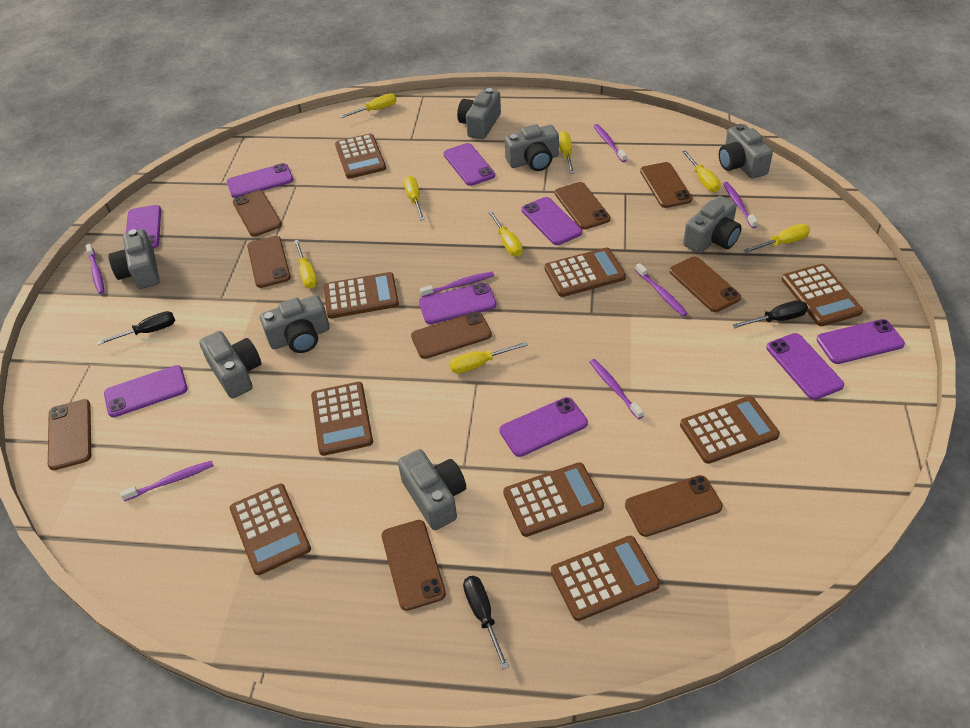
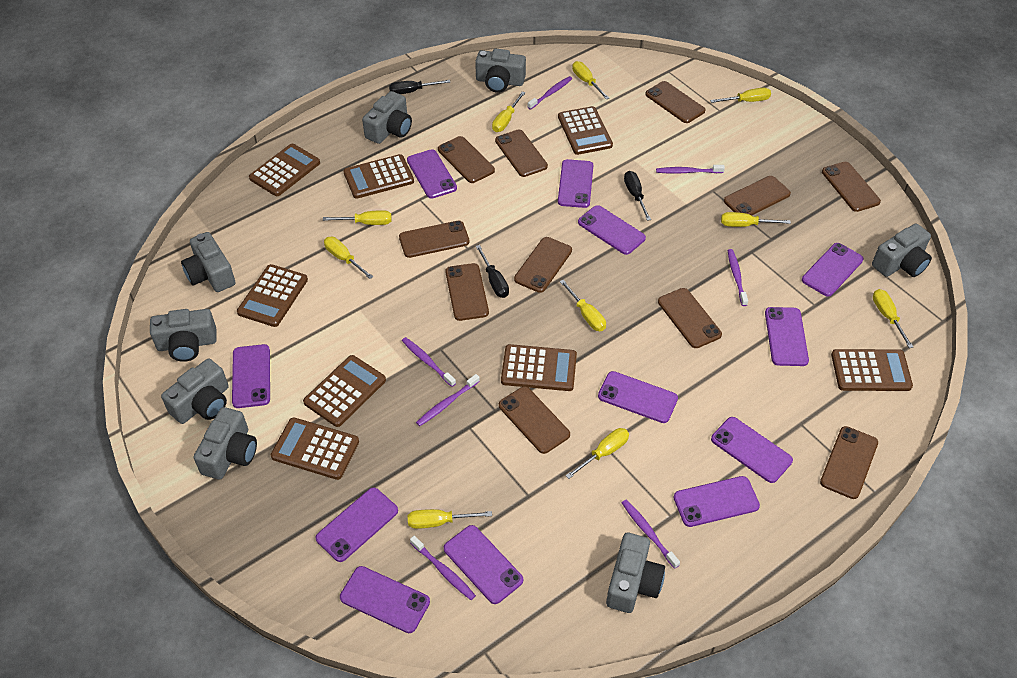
brown calculator: 9 -> 8
brown phone: 9 -> 11
purple phone: 9 -> 12
yellow screwdriver: 8 -> 10

